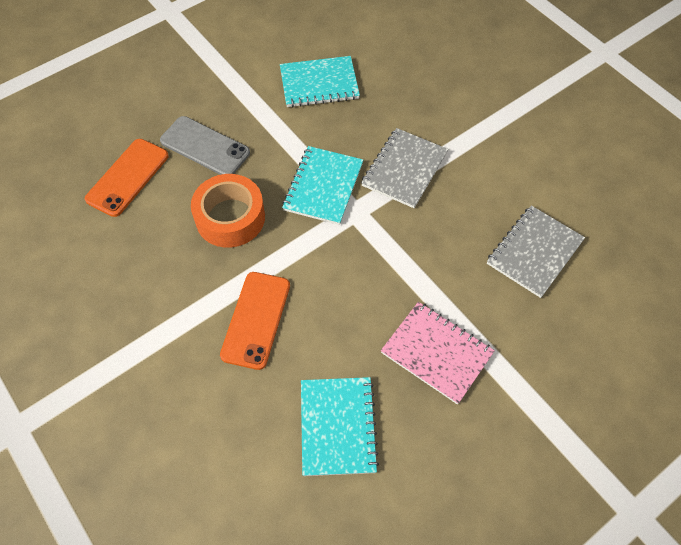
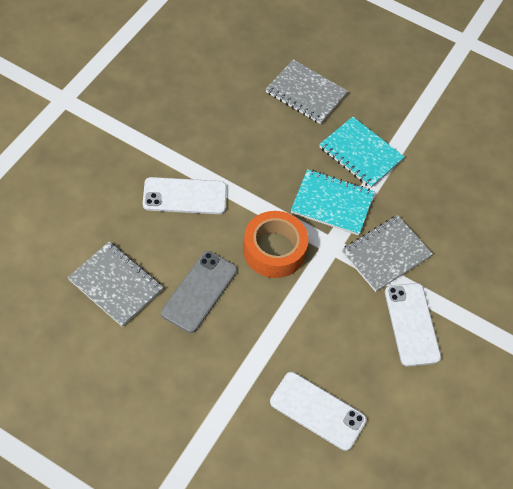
grey notebook: 2 -> 3
orange phone: 2 -> 0
pink notebook: 1 -> 0
turquoise notebook: 3 -> 2
white phone: 0 -> 3

